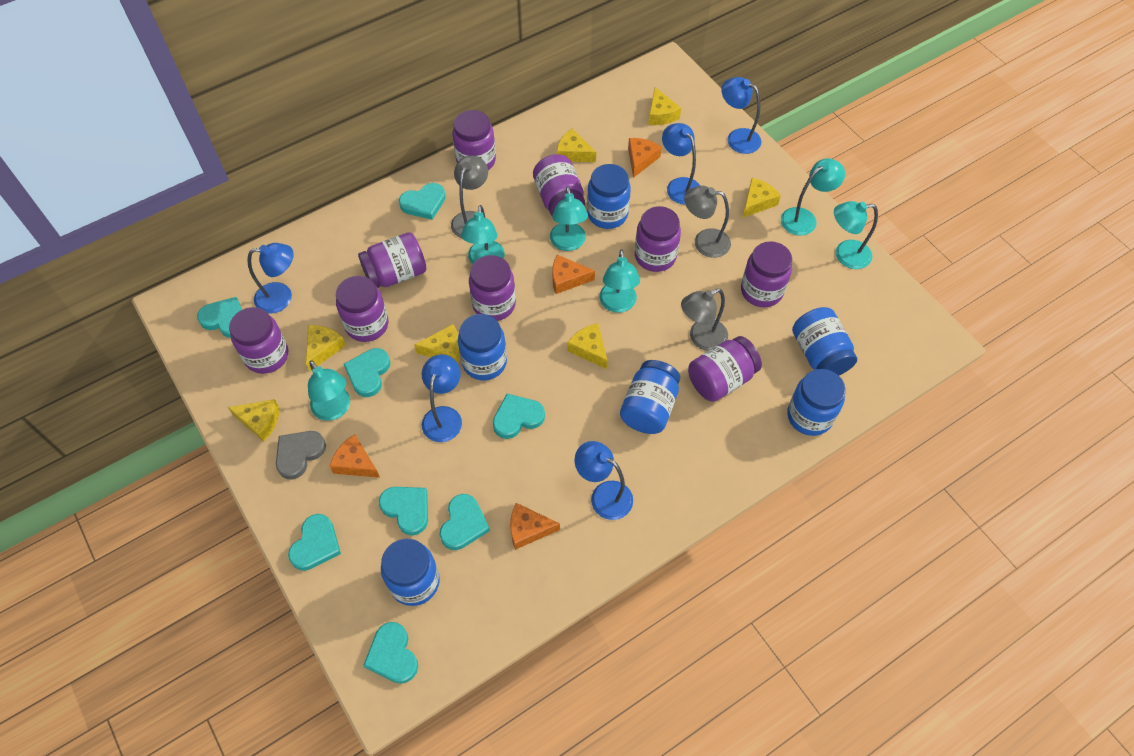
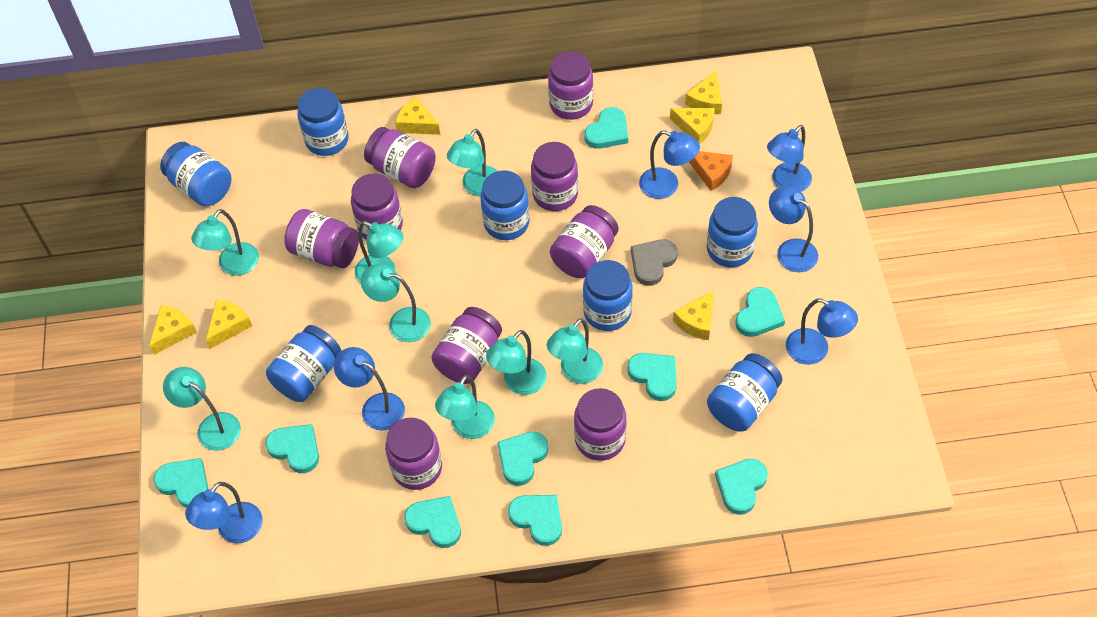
blue jar: 6 -> 7
blue lamp: 5 -> 6
grey lamp: 3 -> 0
orange cheese: 4 -> 1
turquoise heart: 8 -> 9
turquoise lamp: 6 -> 8
yellow cheese: 7 -> 6

